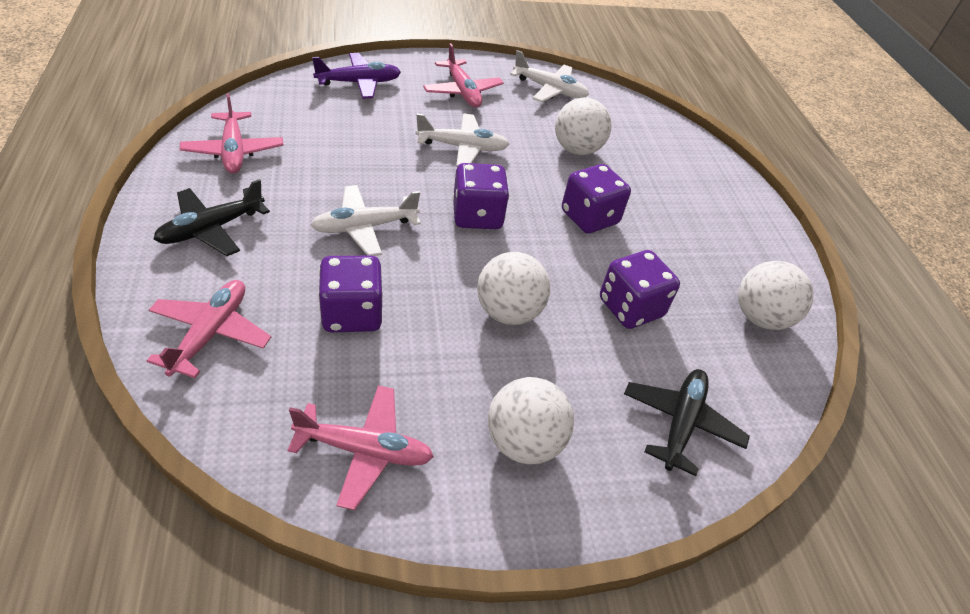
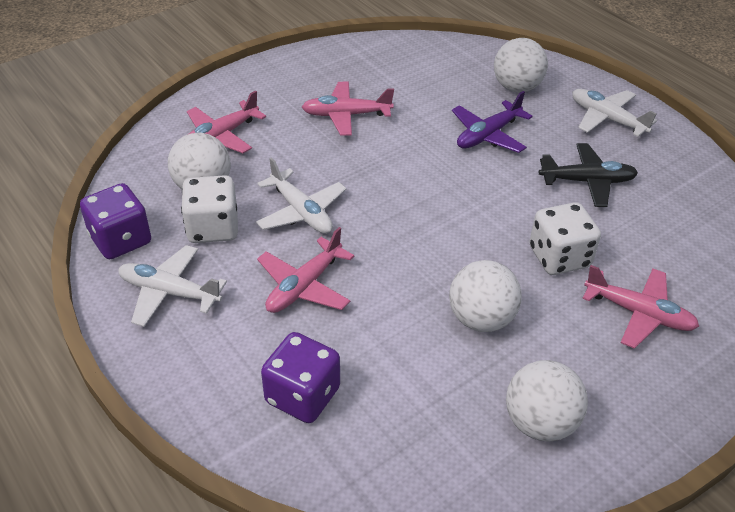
black plane: 2 -> 1
purple dice: 4 -> 2
white dice: 0 -> 2

